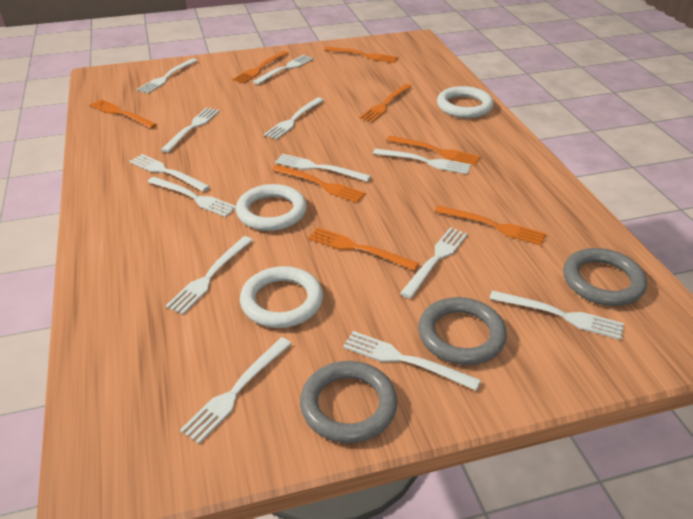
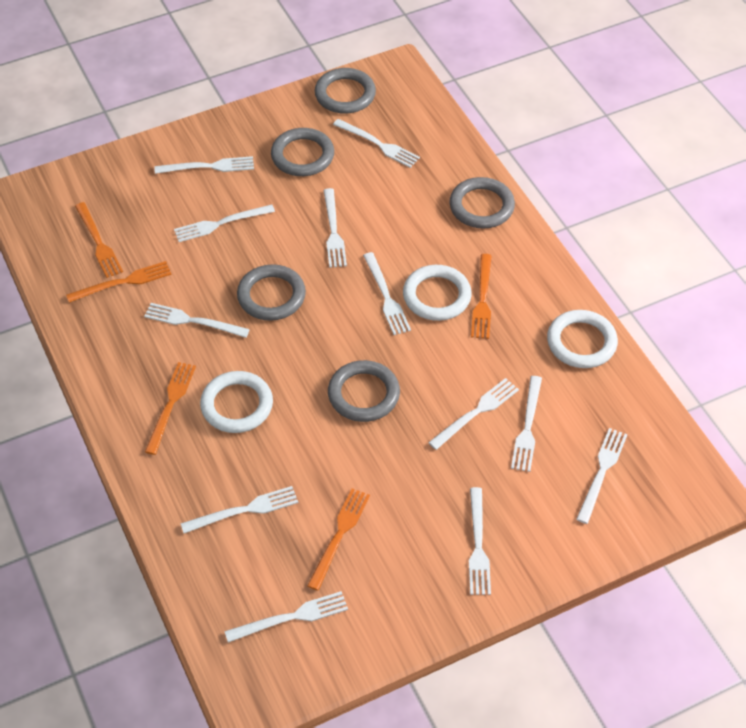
grey ring: 3 -> 5
orange fork: 8 -> 5
white fork: 13 -> 12

